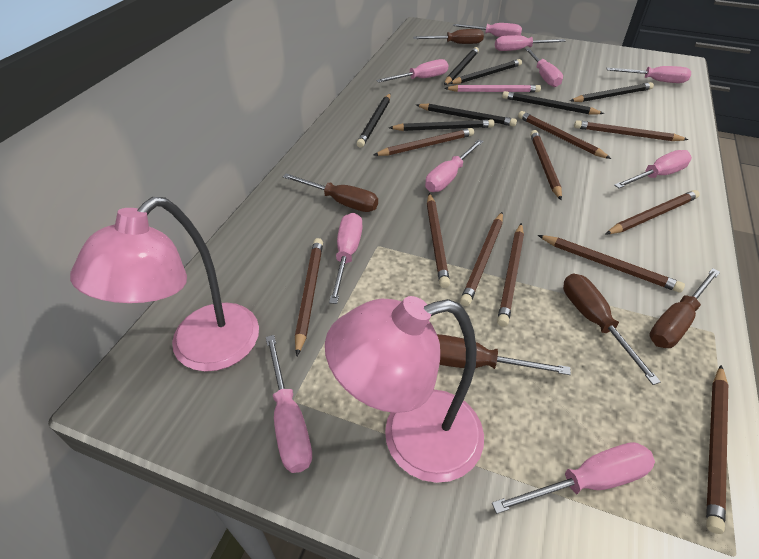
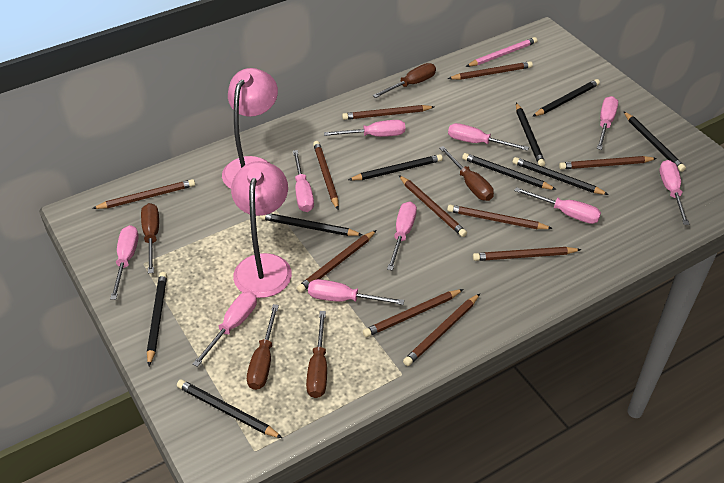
black pencil: 7 -> 9

